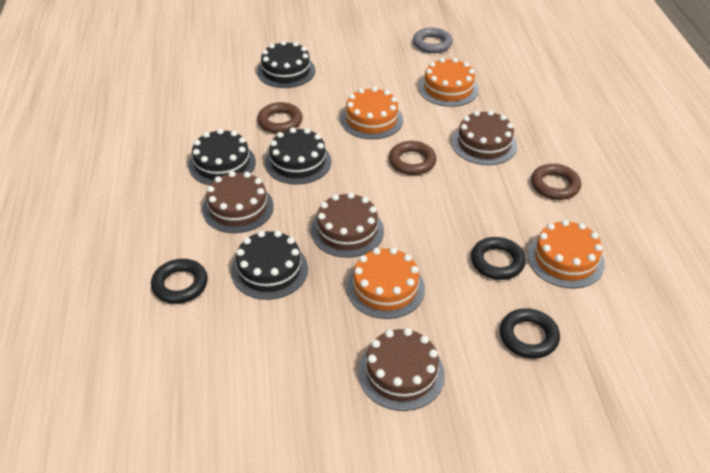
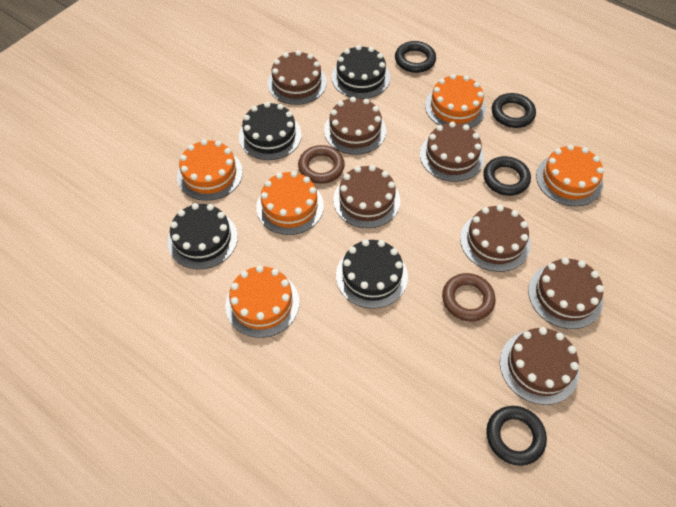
black ring: 3 -> 4
brown cake: 4 -> 7
brown ring: 3 -> 2
grey ring: 1 -> 0
orange cake: 4 -> 5

